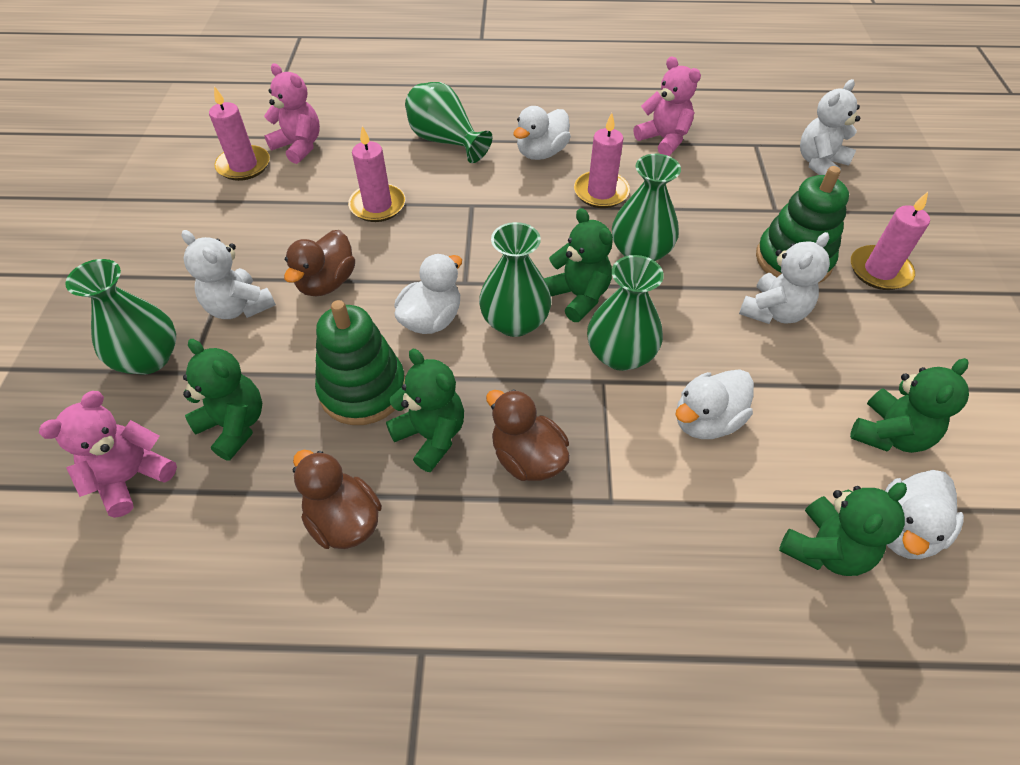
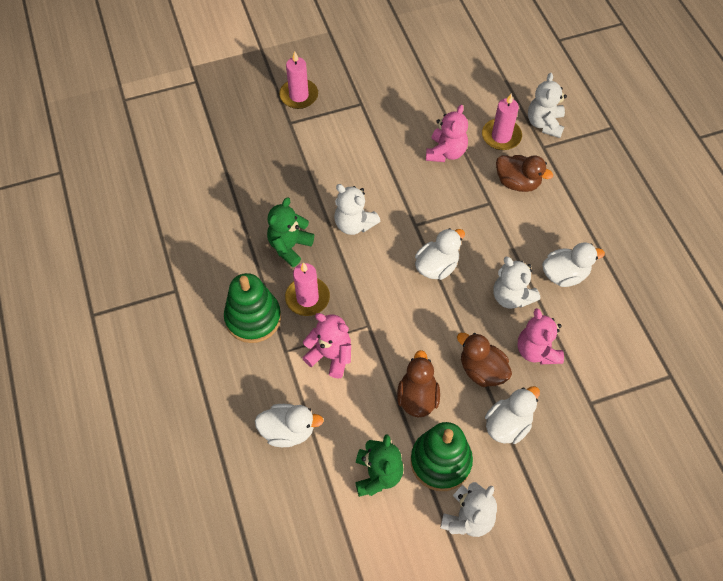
green teddy bear: 5 -> 2
green vase: 5 -> 0
pink candle: 4 -> 3
white teddy bear: 3 -> 4

